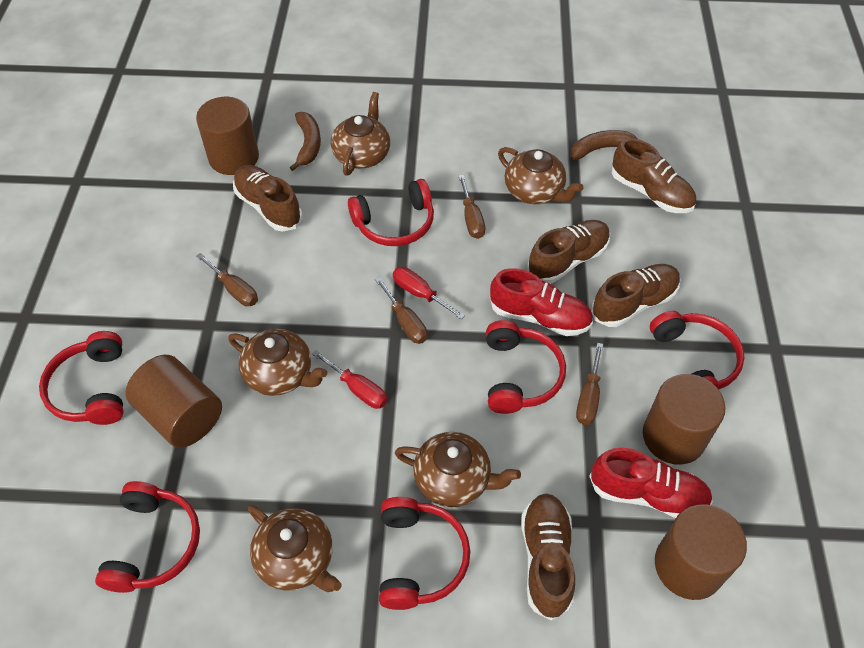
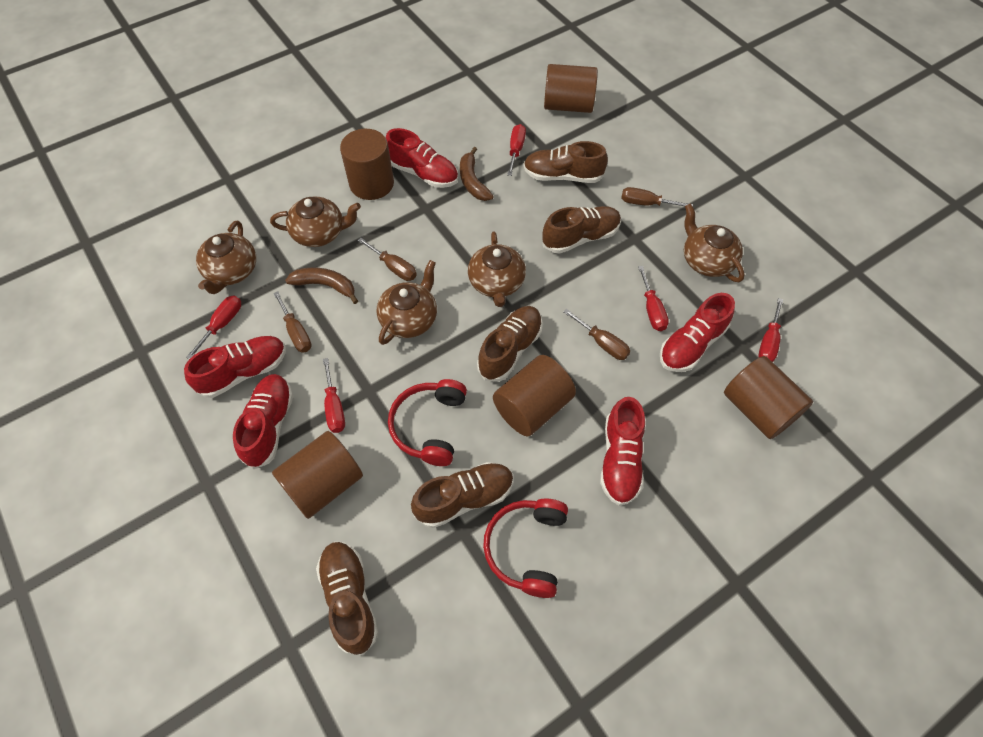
brown cylinder: 4 -> 5
red headphones: 6 -> 2
red screwdriver: 2 -> 5
red shoe: 2 -> 5

